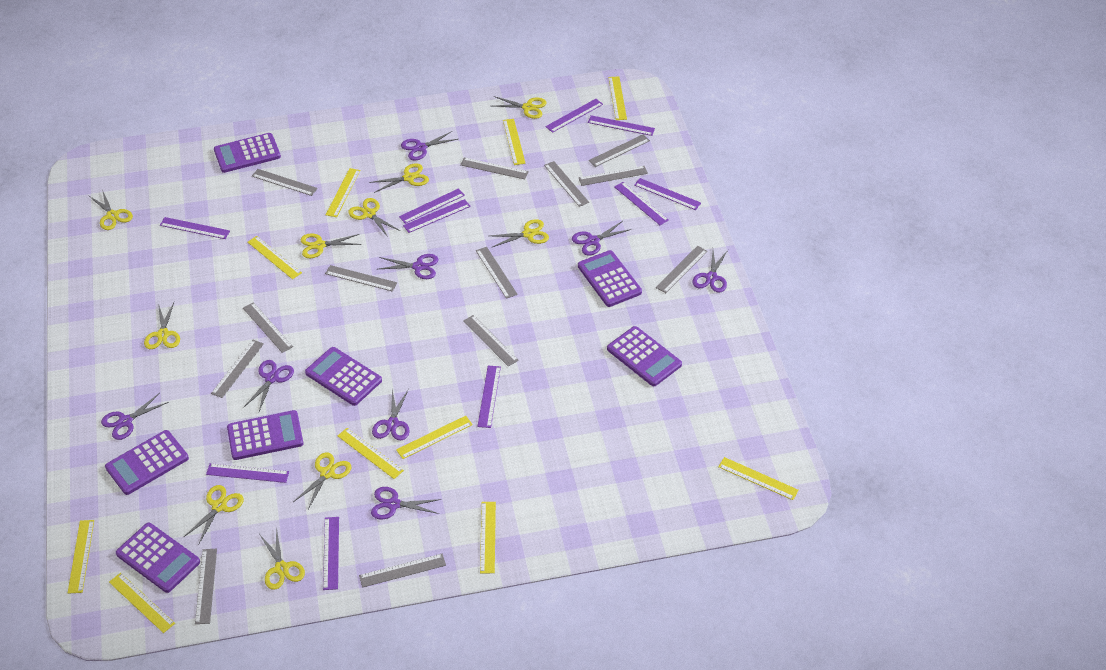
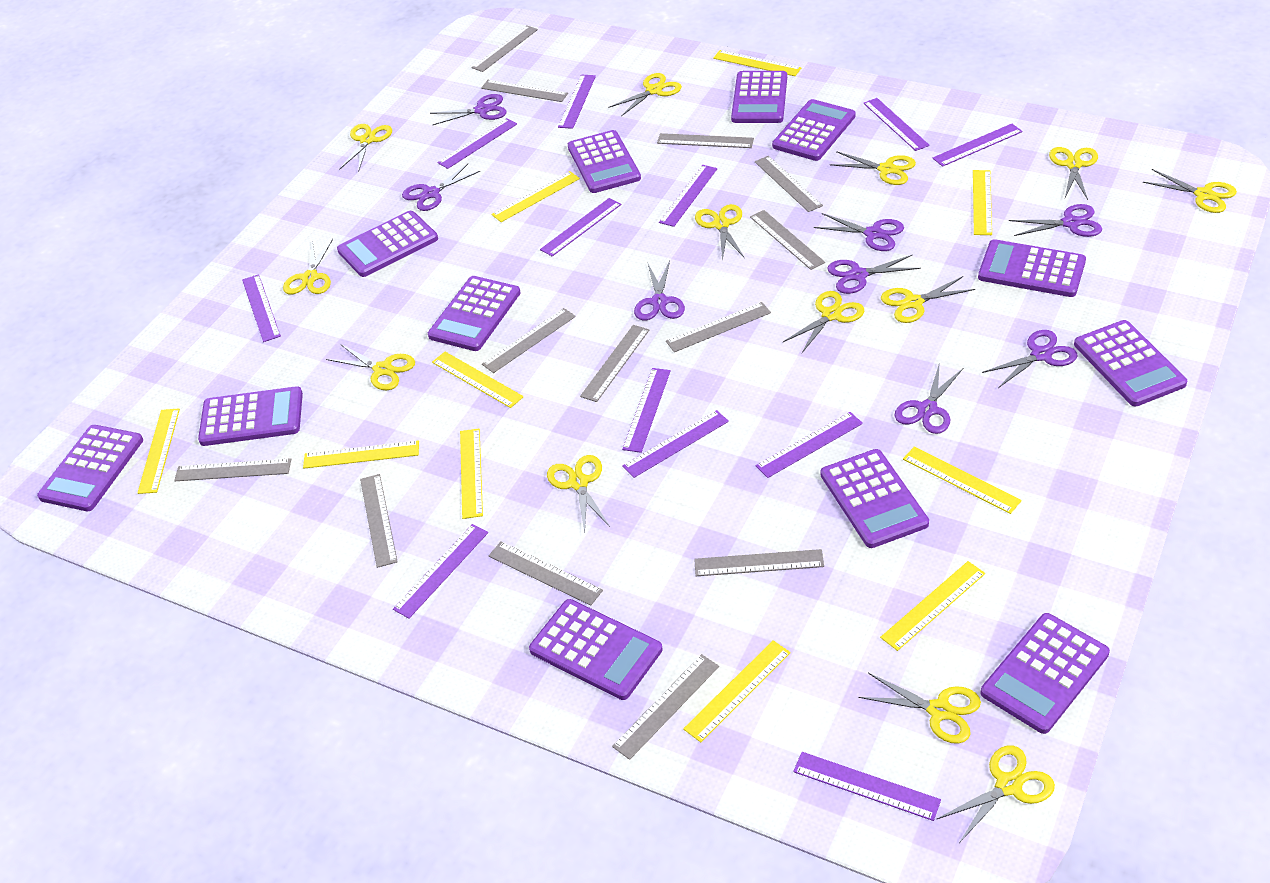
purple calculator: 7 -> 12
purple ruler: 10 -> 12
yellow scissors: 10 -> 13

